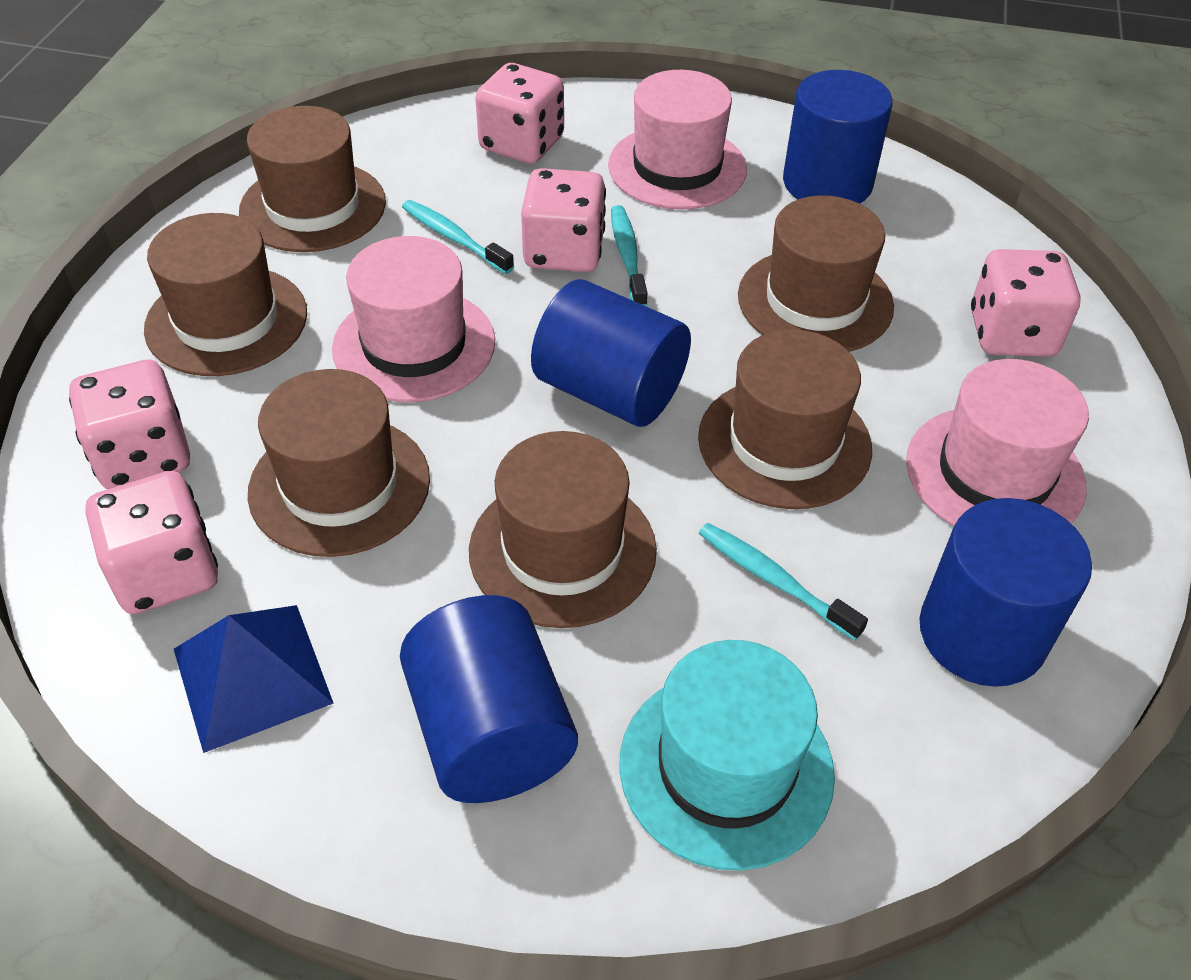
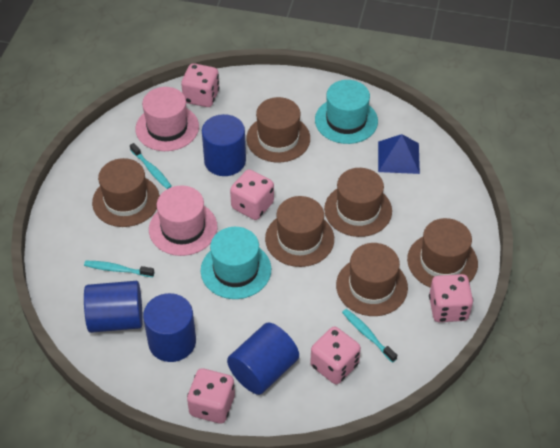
pink hat: 3 -> 2
turquoise hat: 1 -> 2

